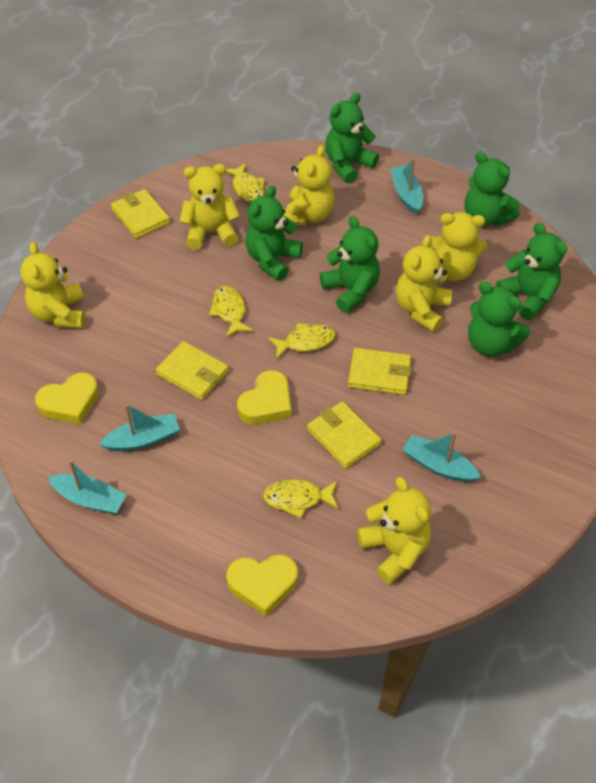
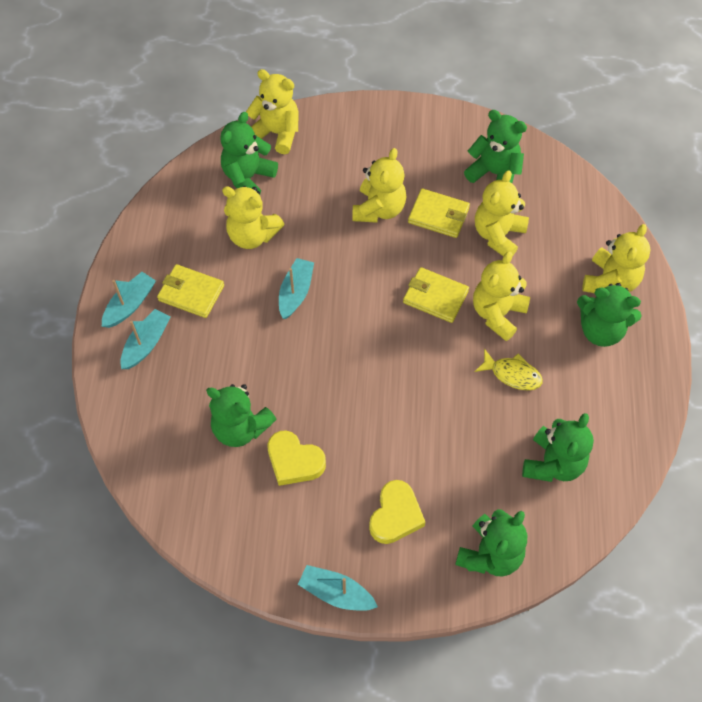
yellow fish: 4 -> 1
yellow heart: 3 -> 2
yellow wallet: 4 -> 3

